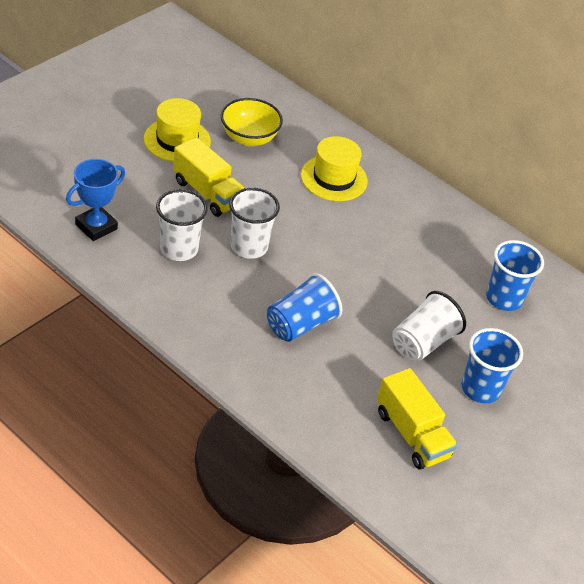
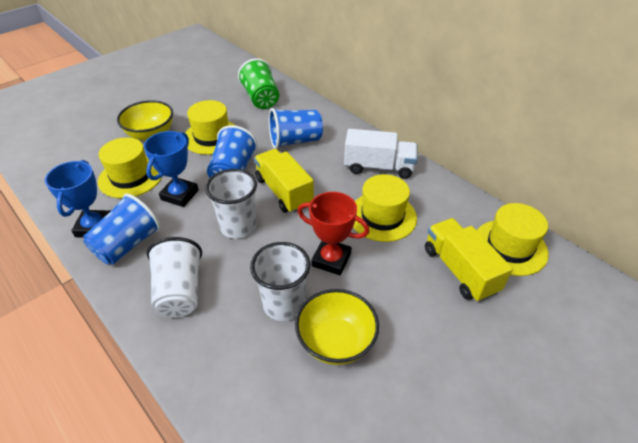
blue trophy: 1 -> 2
green cup: 0 -> 1
red trophy: 0 -> 1
white truck: 0 -> 1
yellow bowl: 1 -> 2
yellow hat: 2 -> 4

